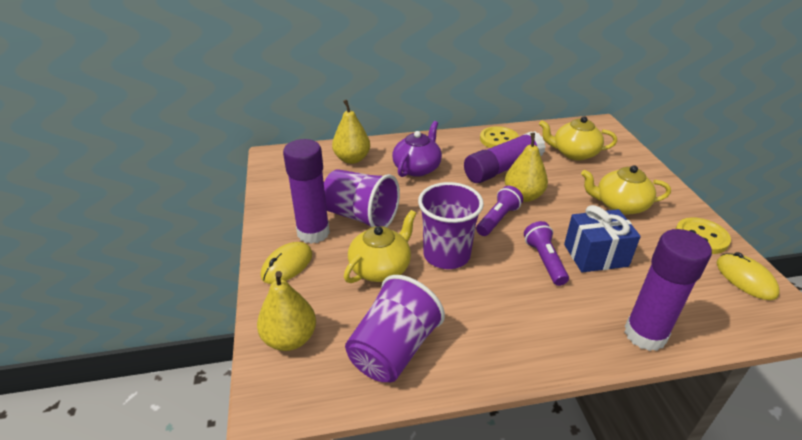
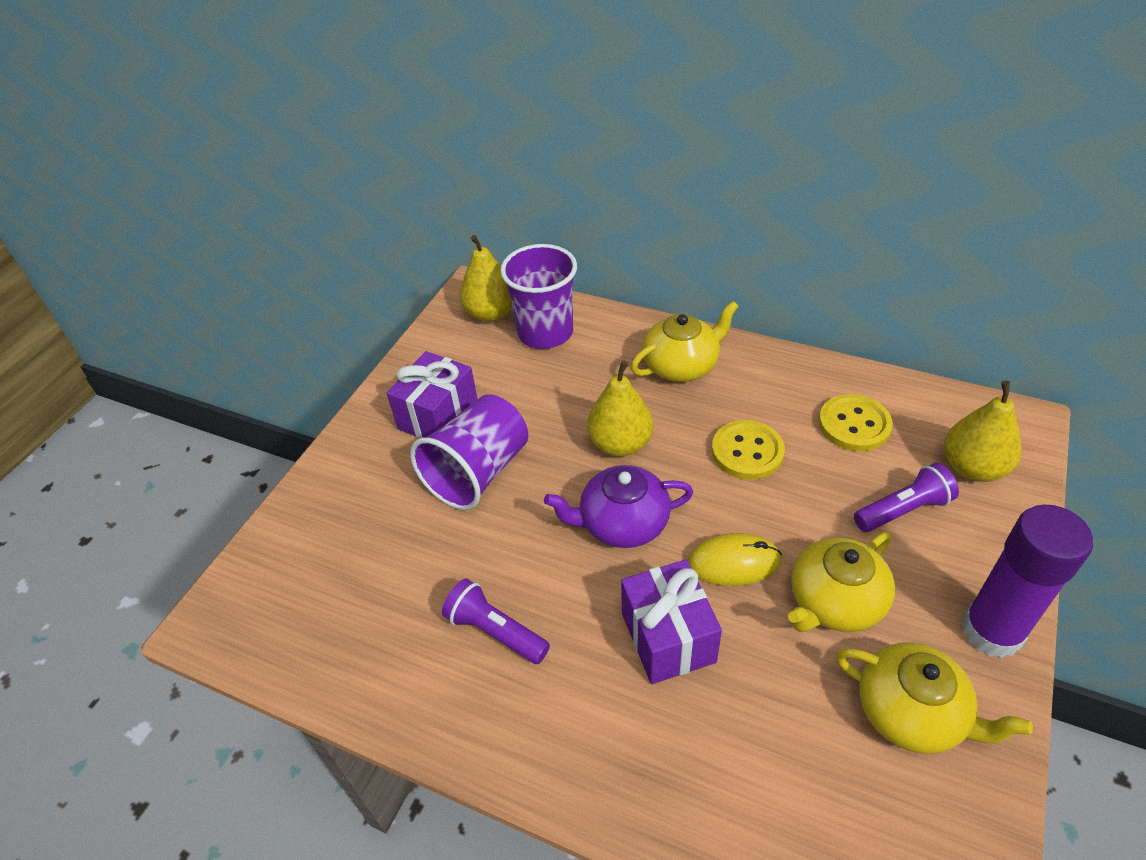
blue gift: 1 -> 0
purple cup: 3 -> 2
purple gift: 0 -> 2
purple glue stick: 3 -> 1
yellow mouse: 2 -> 1

